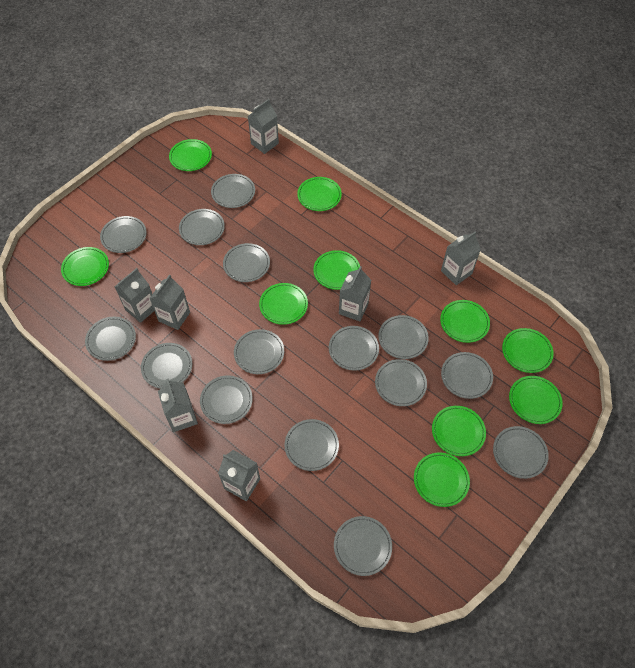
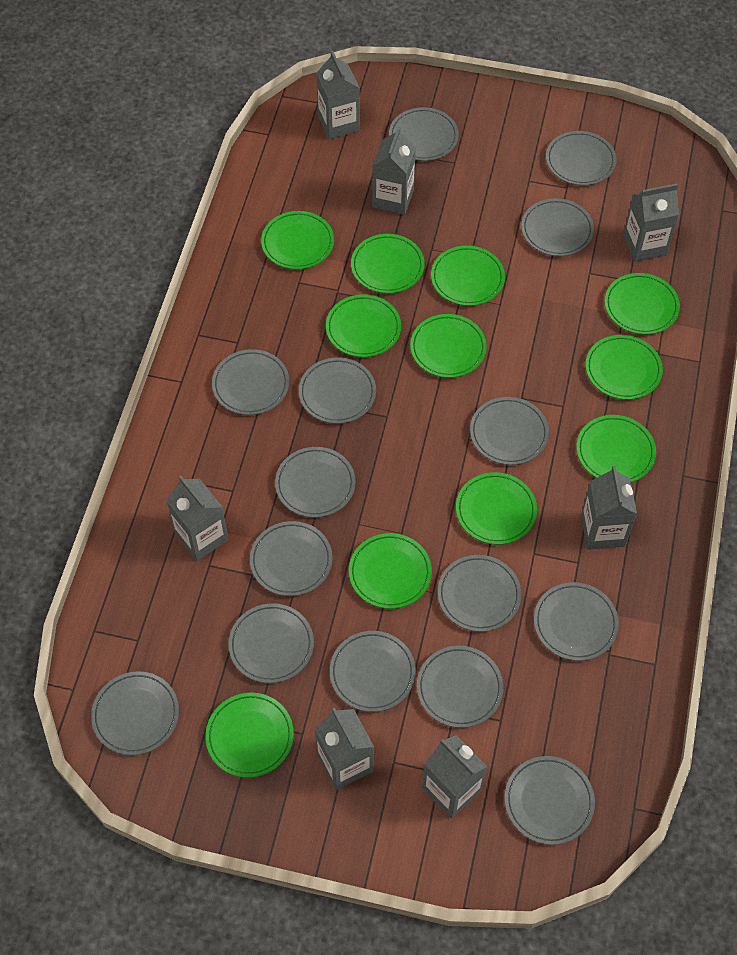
green plate: 10 -> 11

